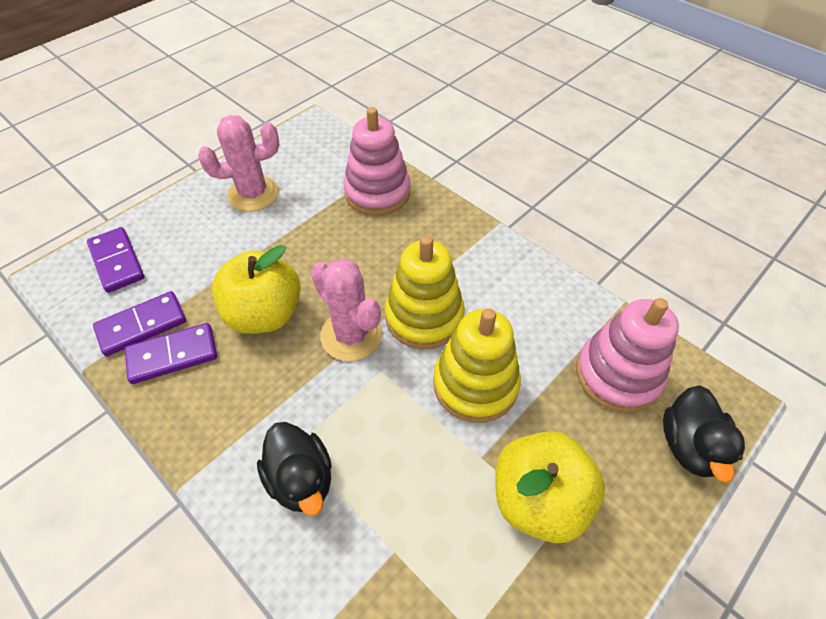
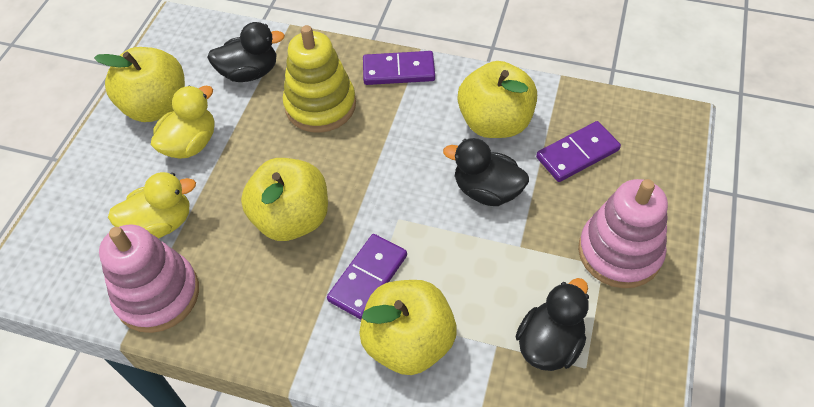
black duck: 2 -> 3
pink cactus: 2 -> 0
yellow apple: 2 -> 4
yellow duck: 0 -> 2
yellow stacking toy: 2 -> 1

